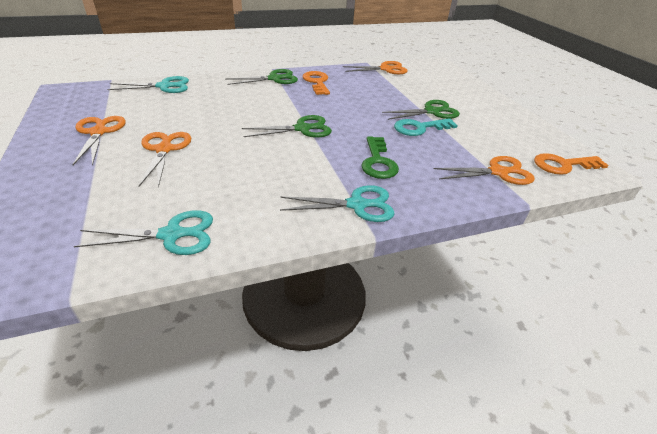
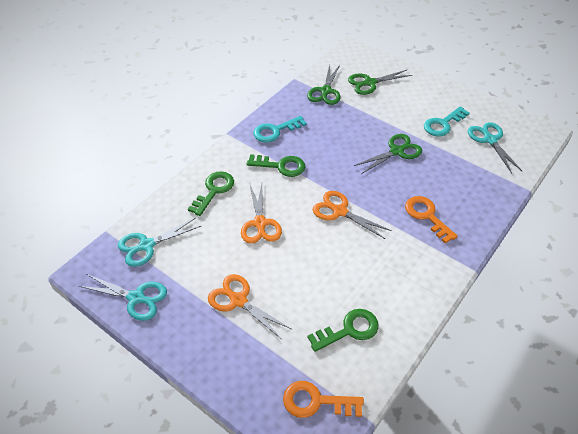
green key: 1 -> 3
orange scissors: 4 -> 3
turquoise key: 1 -> 2

